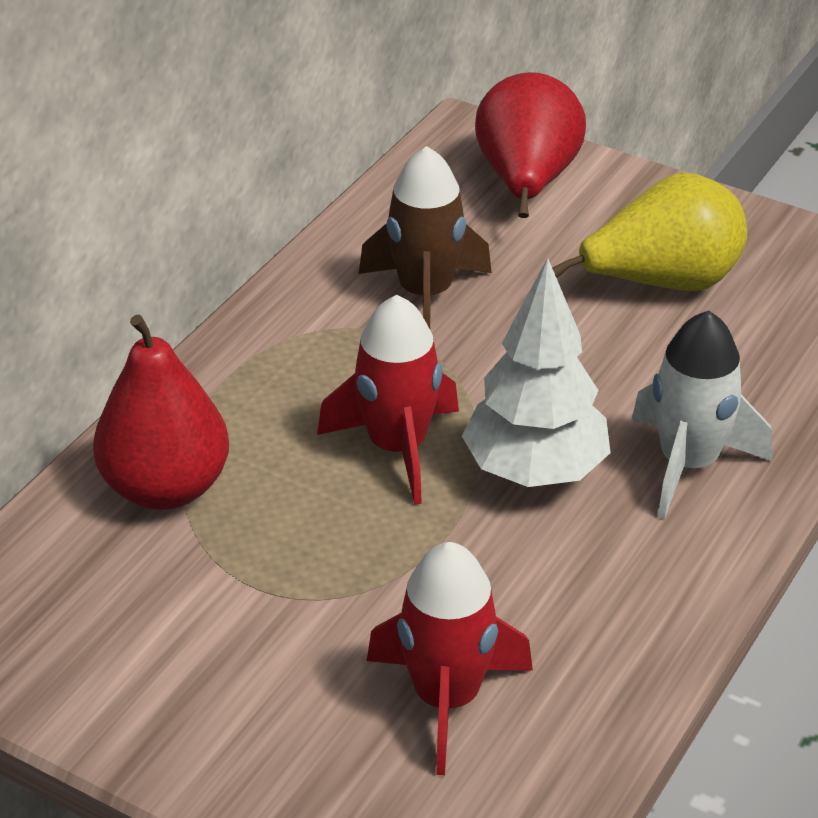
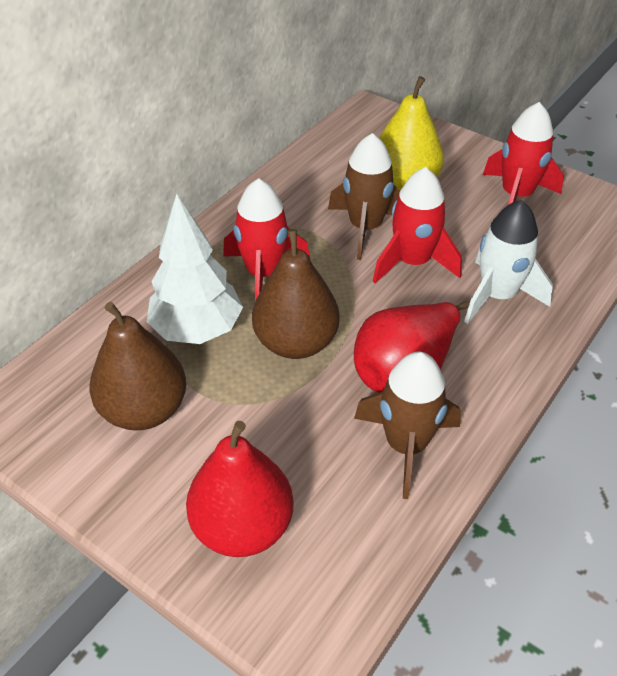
brown pear: 0 -> 2
brown rocket: 1 -> 2
red rocket: 2 -> 3

